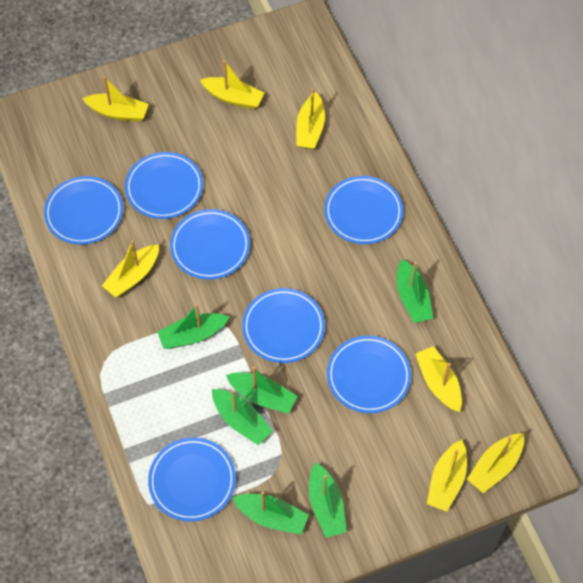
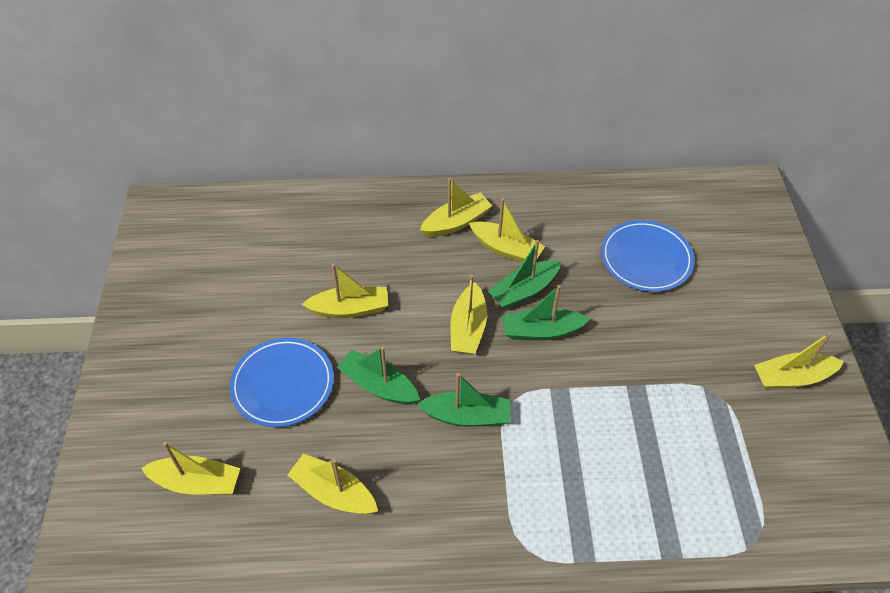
blue plate: 7 -> 2
green boat: 6 -> 4

